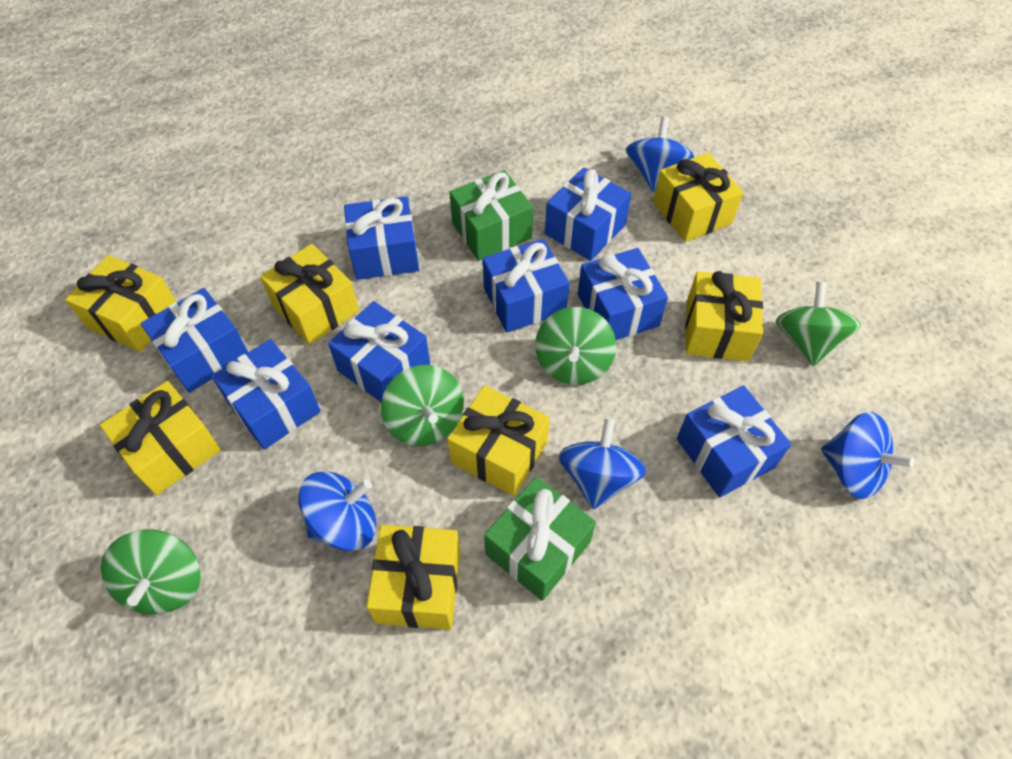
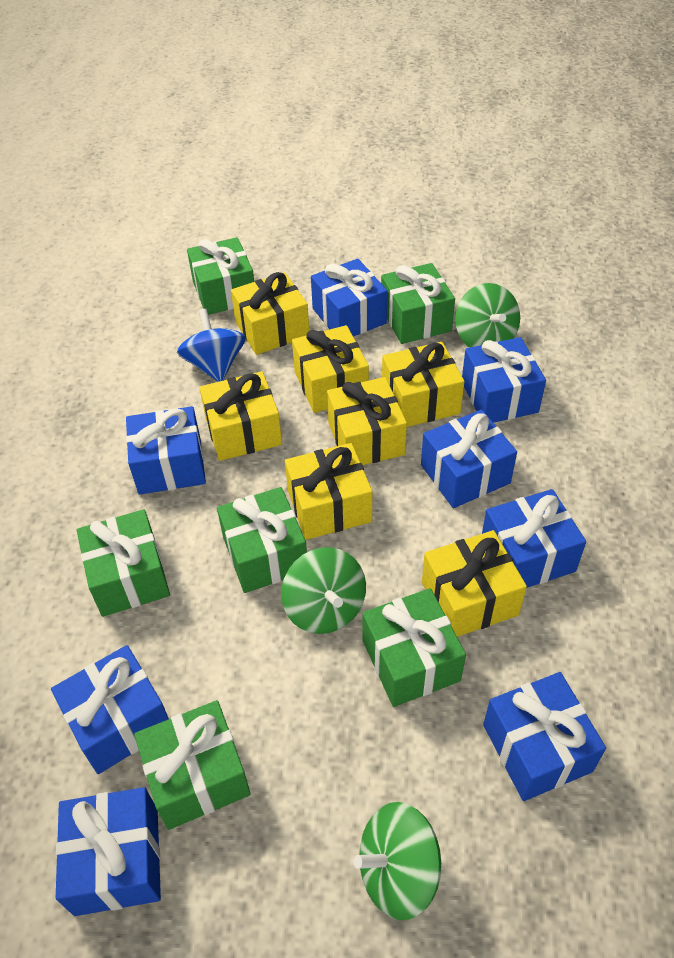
blue spinning top: 4 -> 1
green gift: 2 -> 6
green spinning top: 4 -> 3

